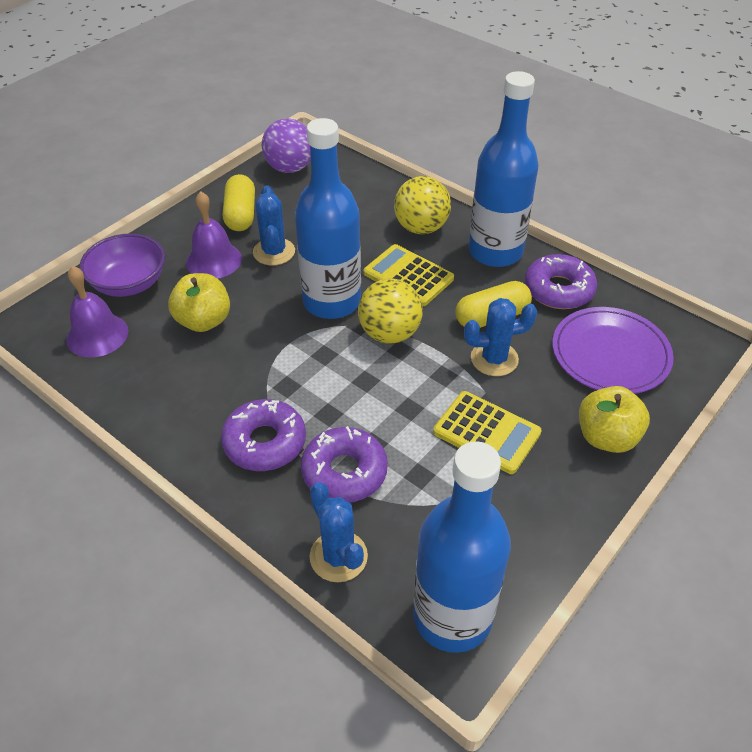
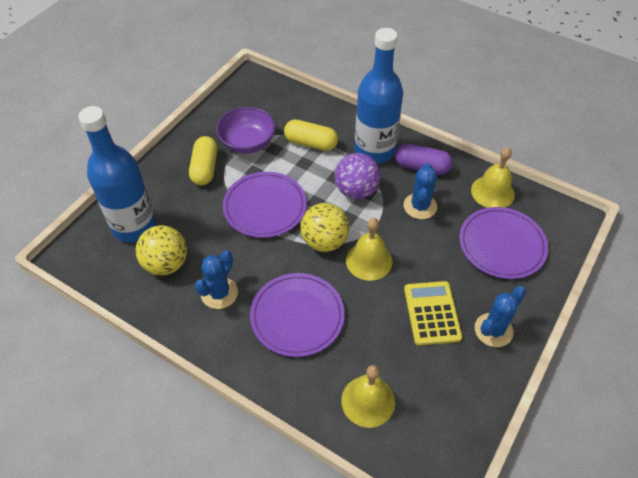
blue bottle: 3 -> 2
purple bell: 2 -> 0
purple capsule: 0 -> 1
purple donut: 3 -> 0
purple plate: 1 -> 3
yellow apple: 2 -> 0
yellow bell: 0 -> 3
yellow calculator: 2 -> 1

